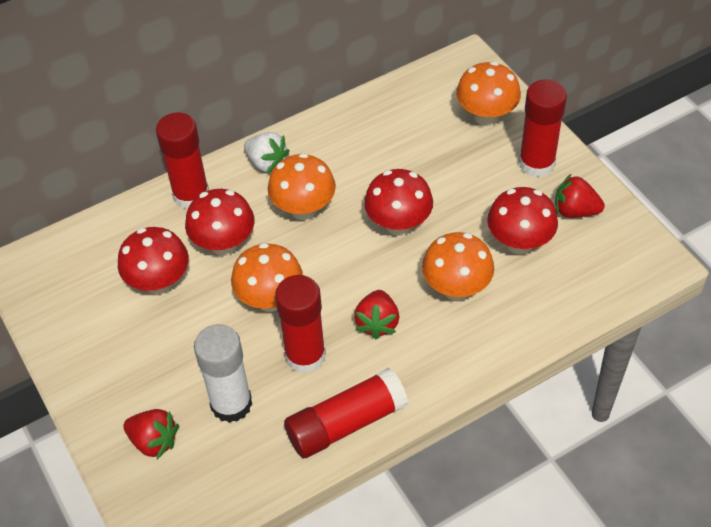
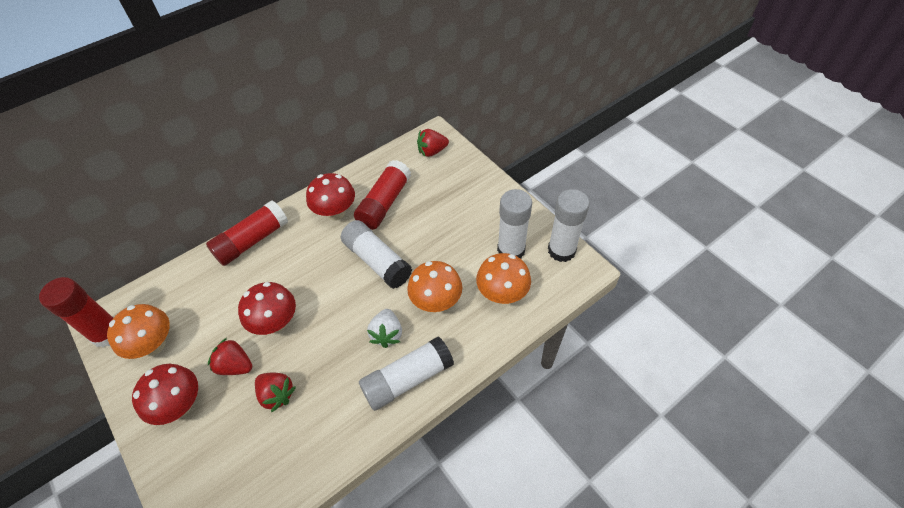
orange mushroom: 4 -> 3
red glue stick: 4 -> 3
red mushroom: 4 -> 3
white glue stick: 1 -> 4

